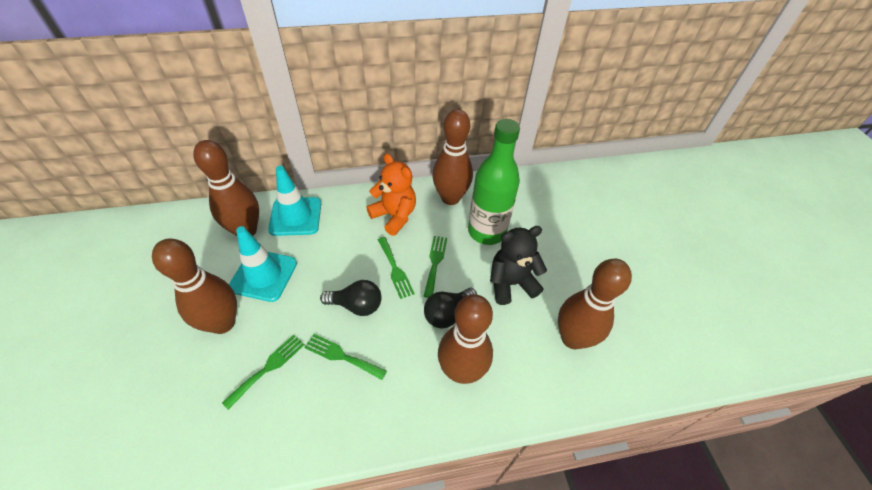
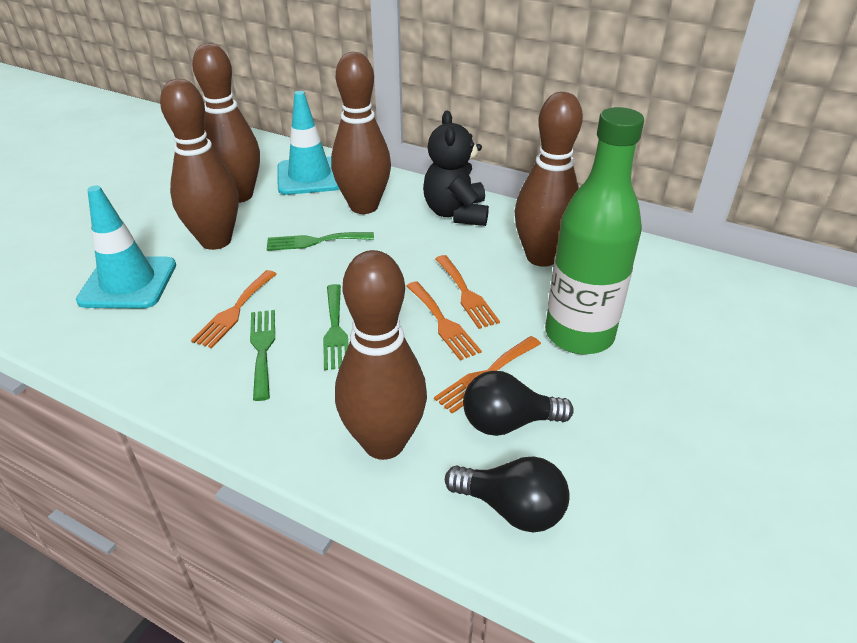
green fork: 4 -> 3
orange fork: 0 -> 4
orange teddy bear: 1 -> 0

